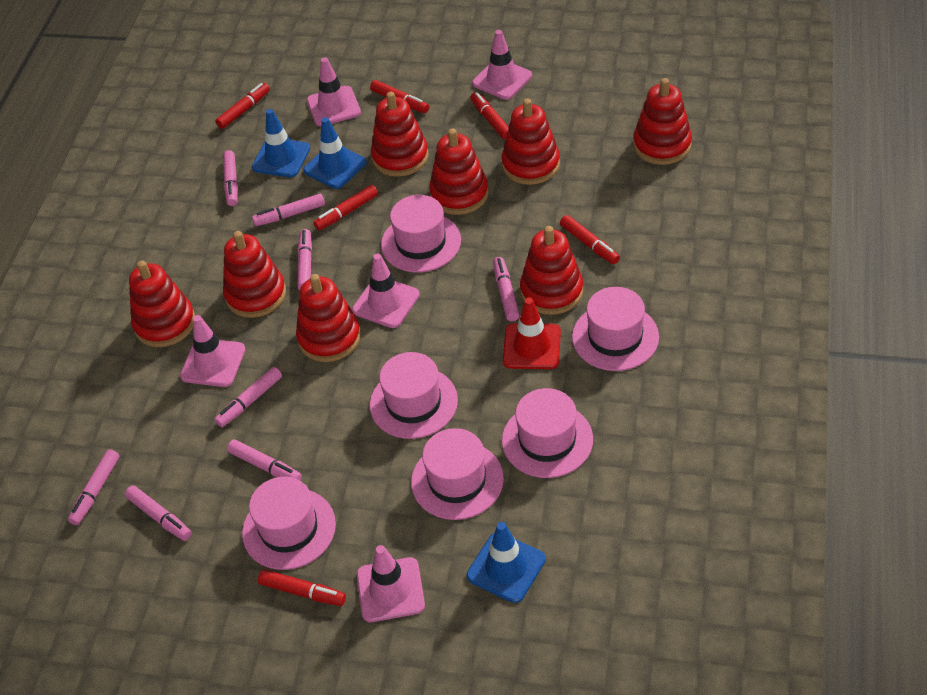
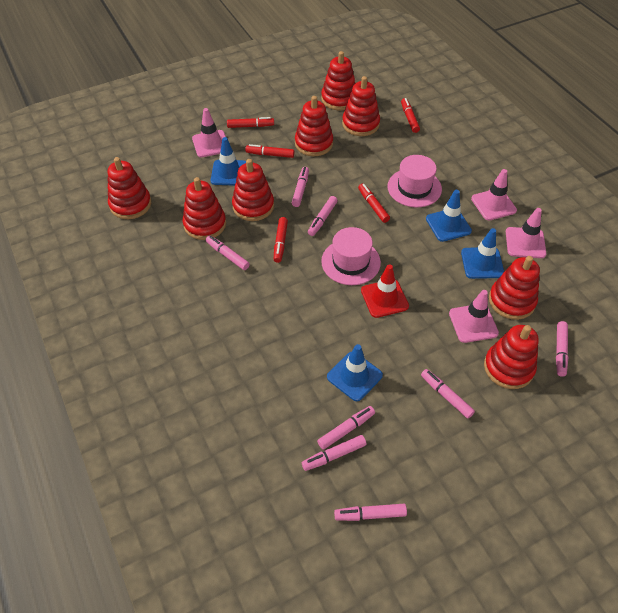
blue traffic cone: 3 -> 4
pink hat: 6 -> 2
pink traffic cone: 5 -> 4
red marker: 6 -> 5

